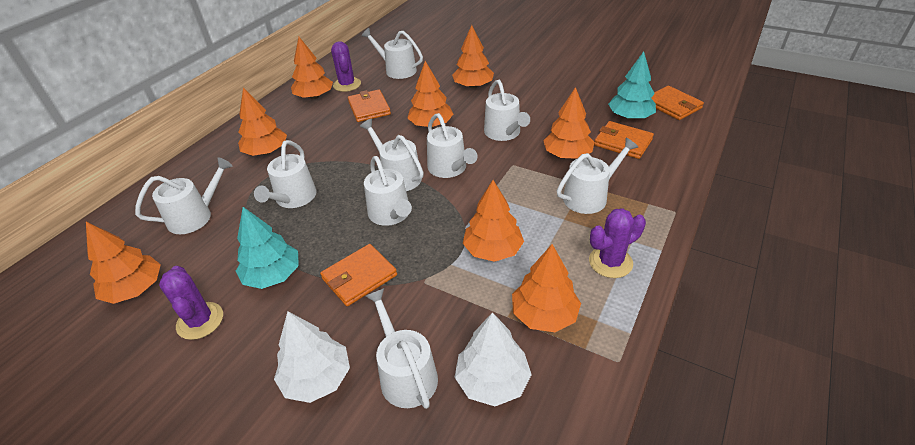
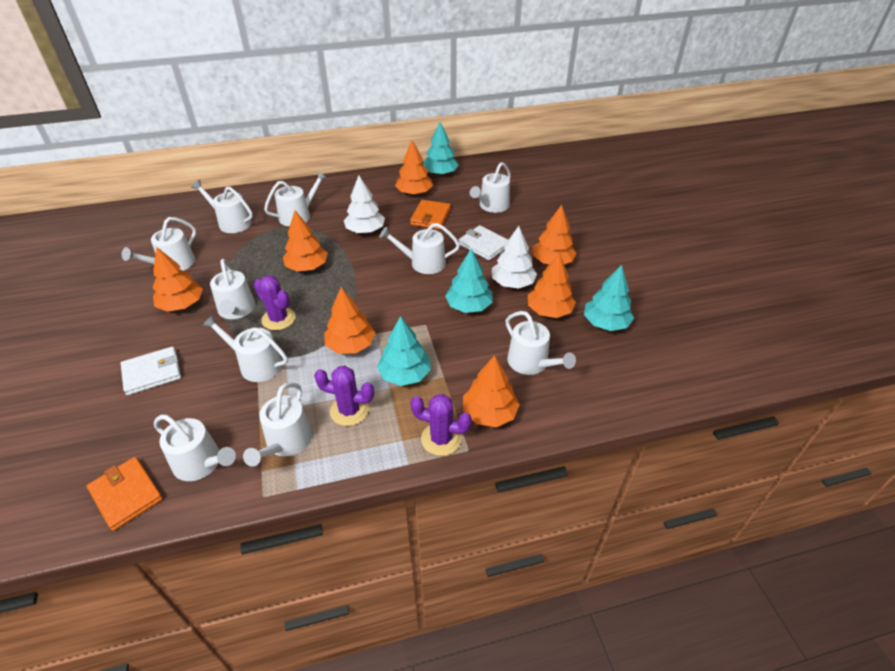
orange tree: 8 -> 7
orange wallet: 4 -> 2
turquoise tree: 2 -> 4
white wallet: 0 -> 2
white watering can: 9 -> 10

